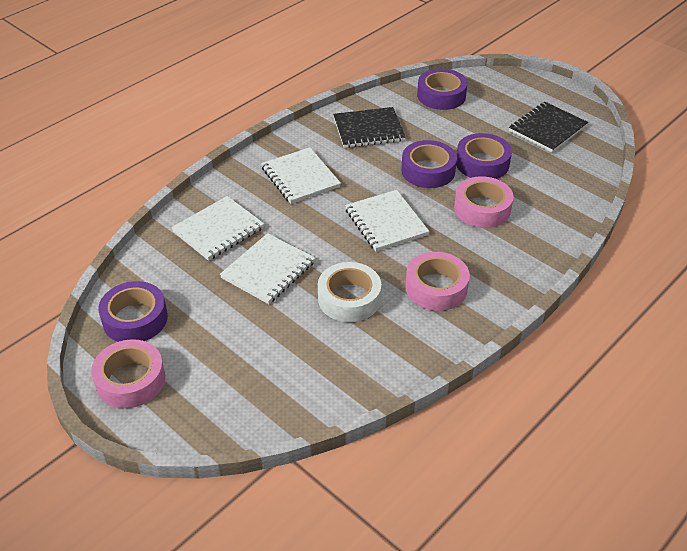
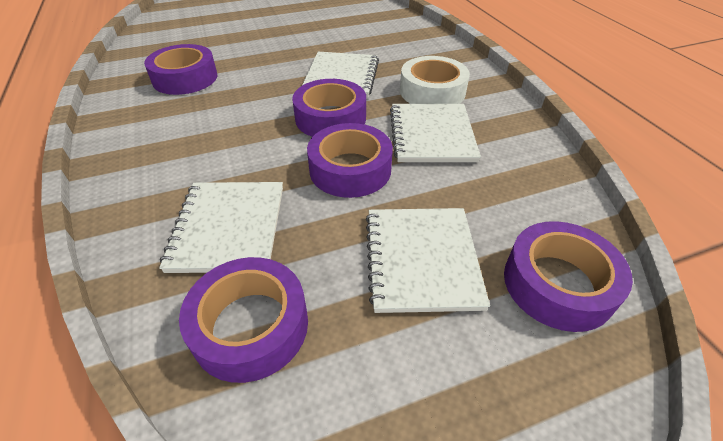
black notebook: 2 -> 0
pink tape: 3 -> 0
purple tape: 4 -> 5

